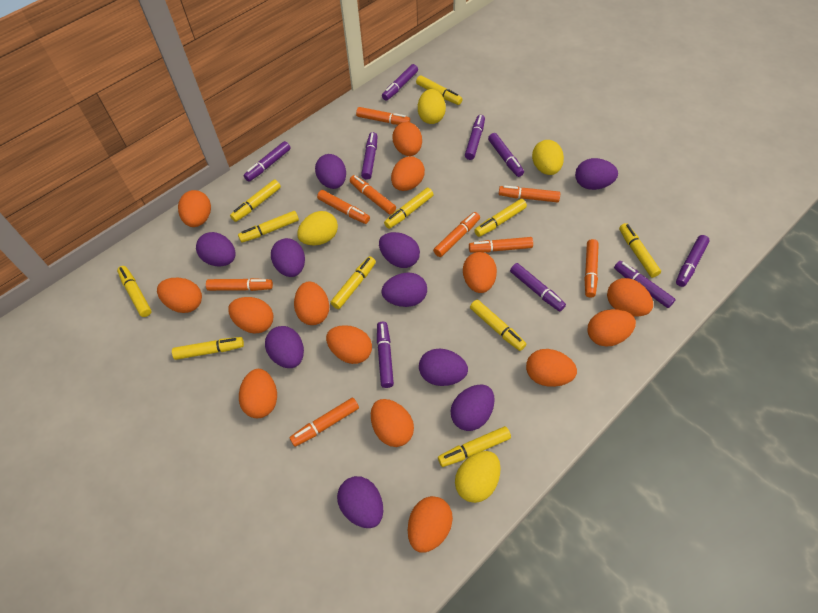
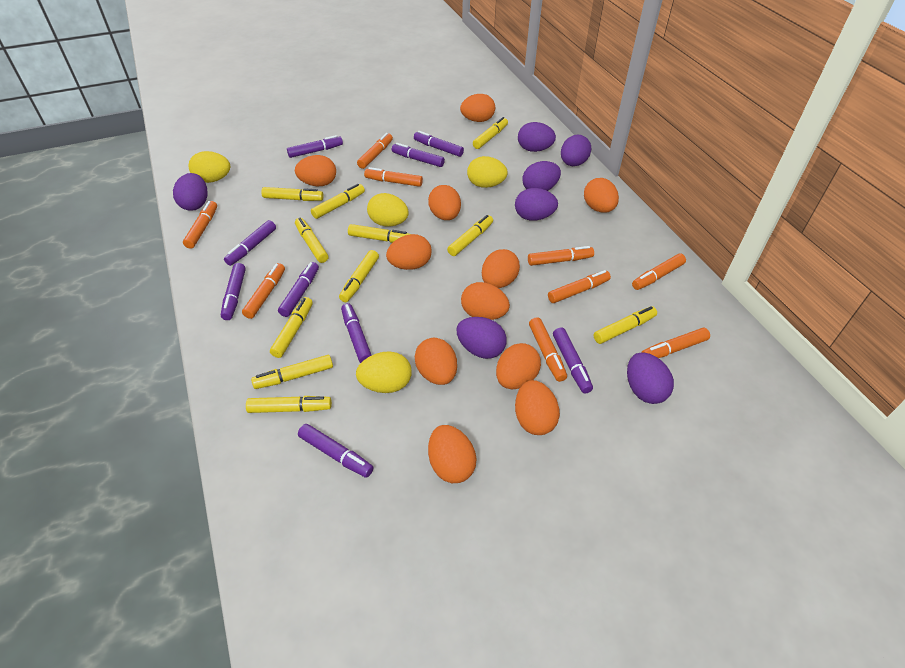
orange egg: 14 -> 11
purple egg: 10 -> 7

